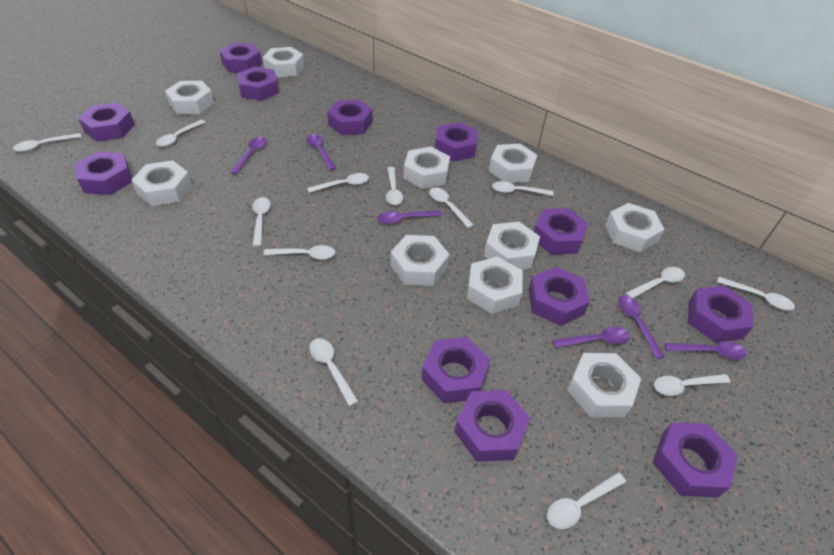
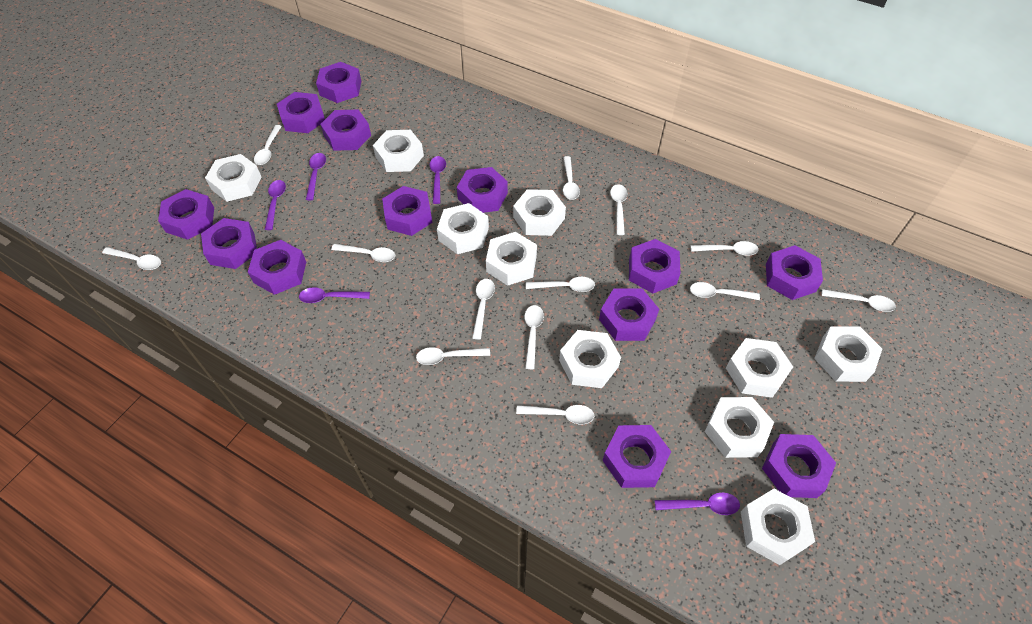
purple nut: 12 -> 13
purple spoon: 6 -> 5

